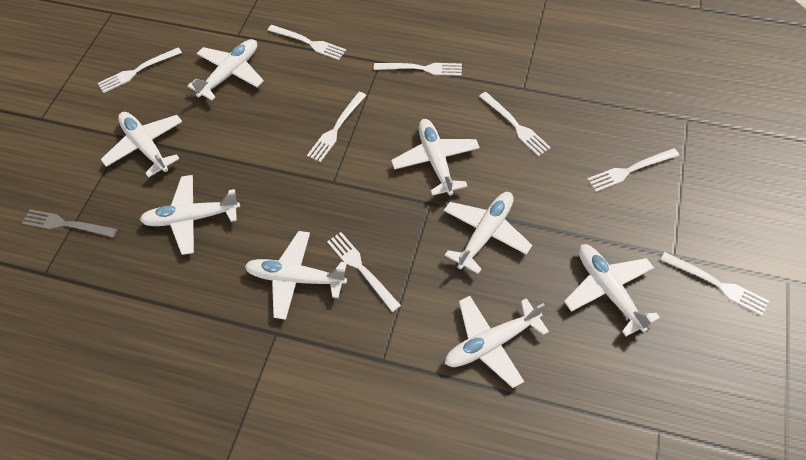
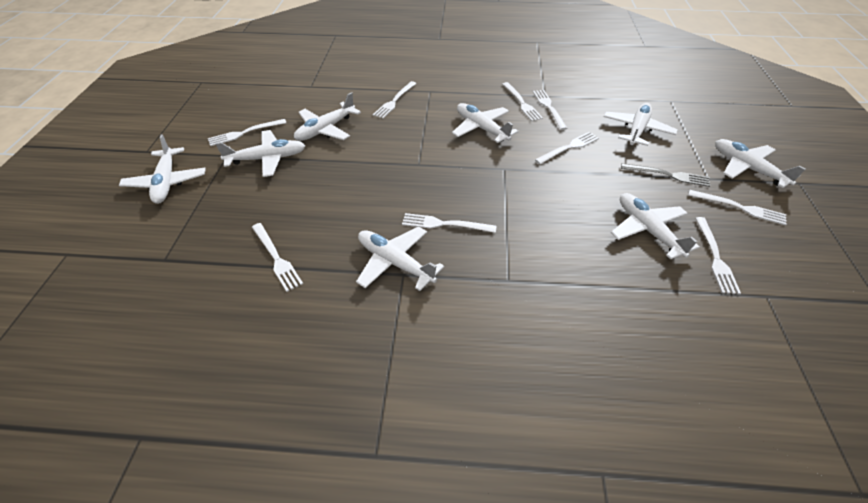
white fork: 8 -> 9

